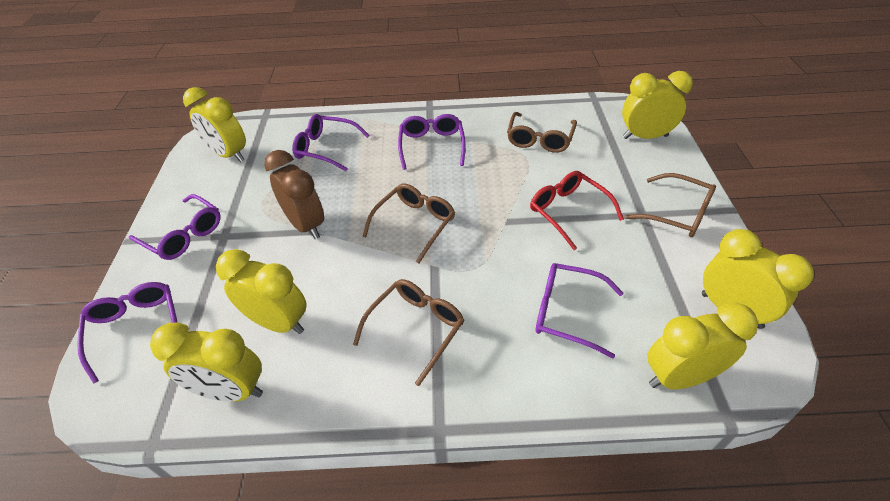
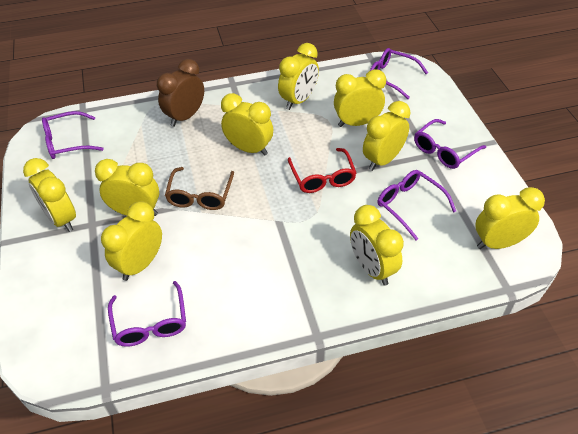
brown glasses: 4 -> 1
yellow clock: 6 -> 9

